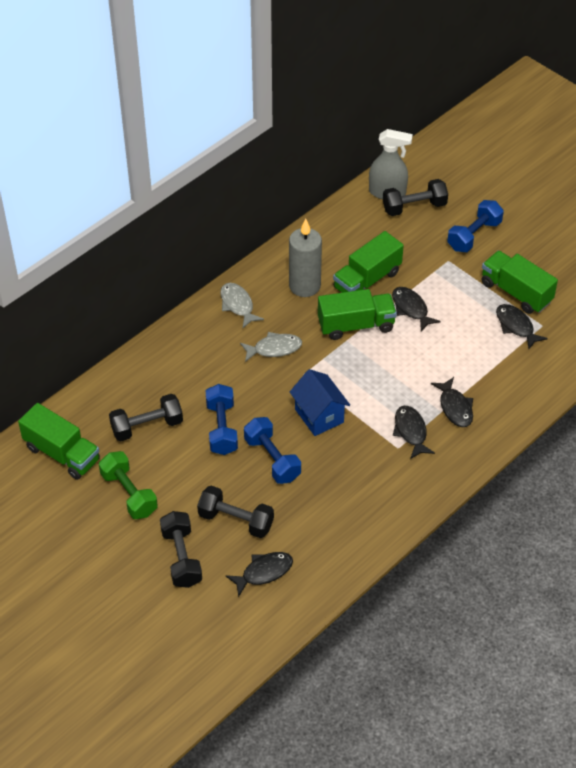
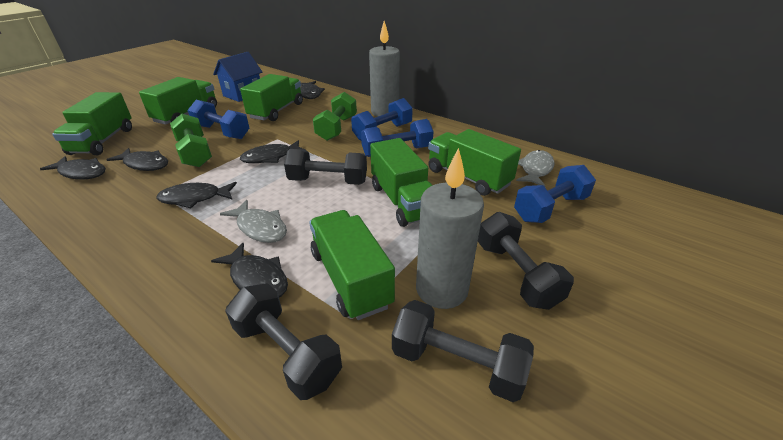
black fish: 5 -> 6
blue dumbbell: 3 -> 4
green dumbbell: 1 -> 2
green truck: 4 -> 6
grey candle: 1 -> 2
grey spray bottle: 1 -> 0

